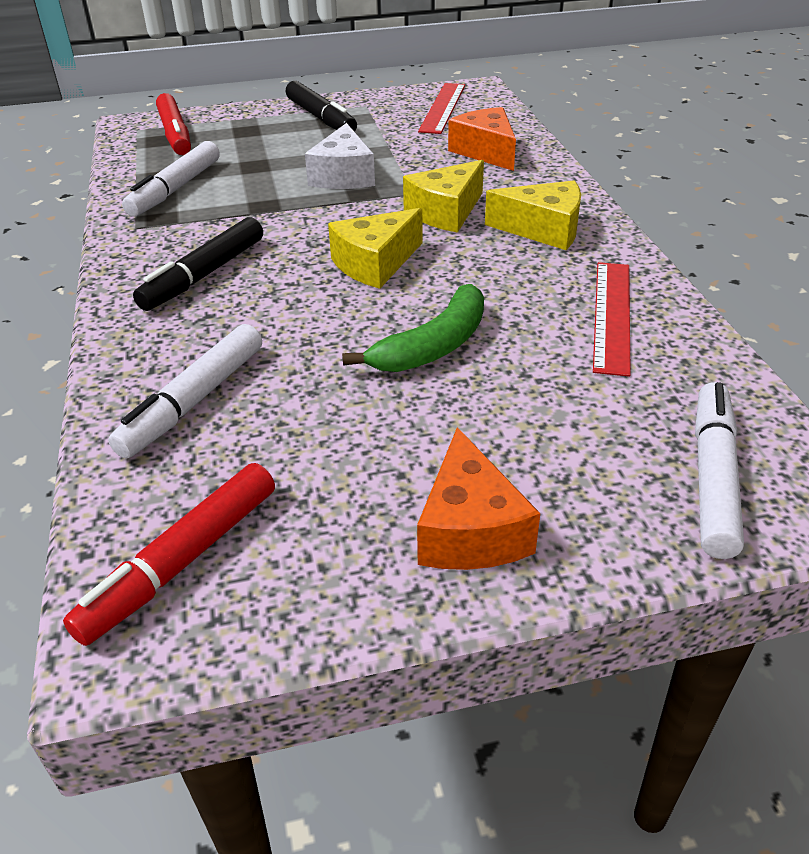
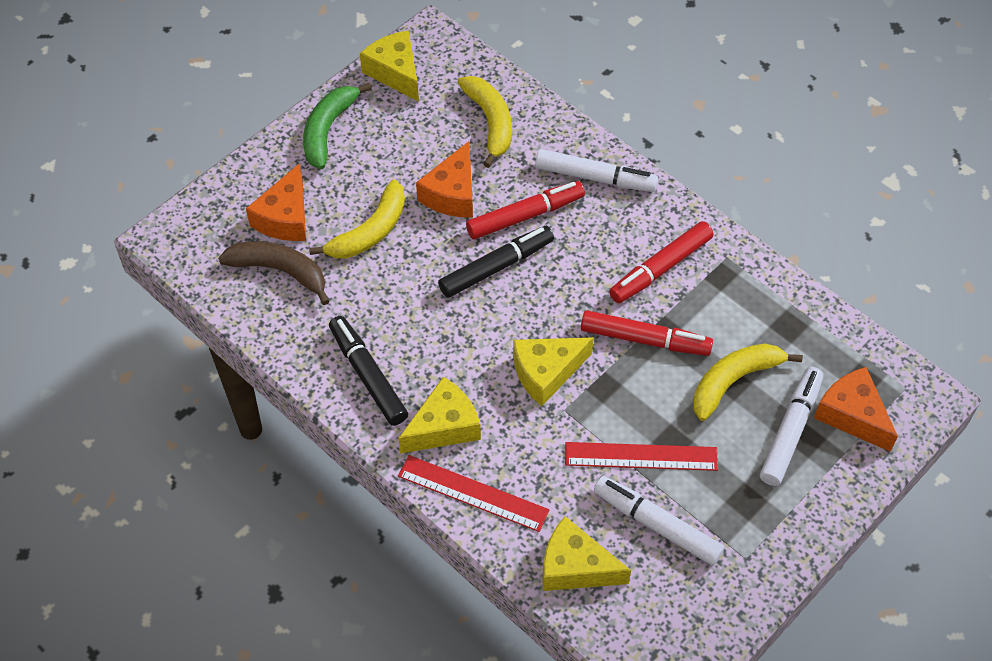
brown banana: 0 -> 1
orange cheese: 2 -> 3
red marker: 2 -> 3
white cheese: 1 -> 0
yellow banana: 0 -> 3
yellow cheese: 3 -> 4

